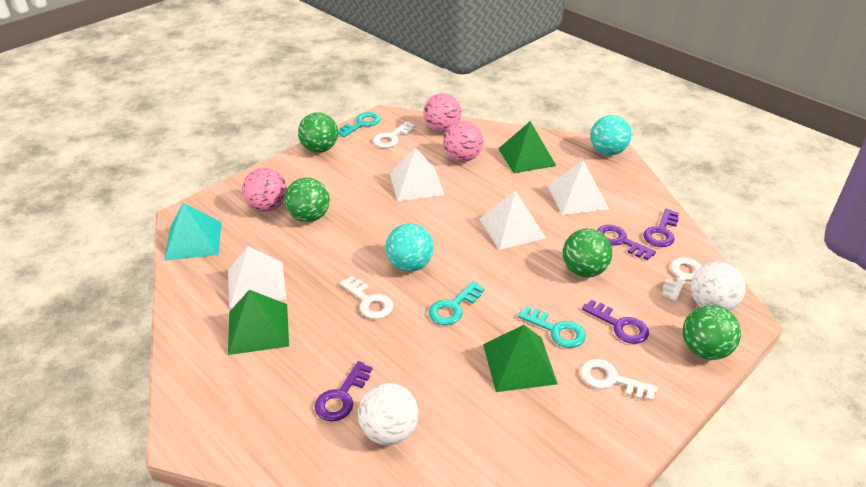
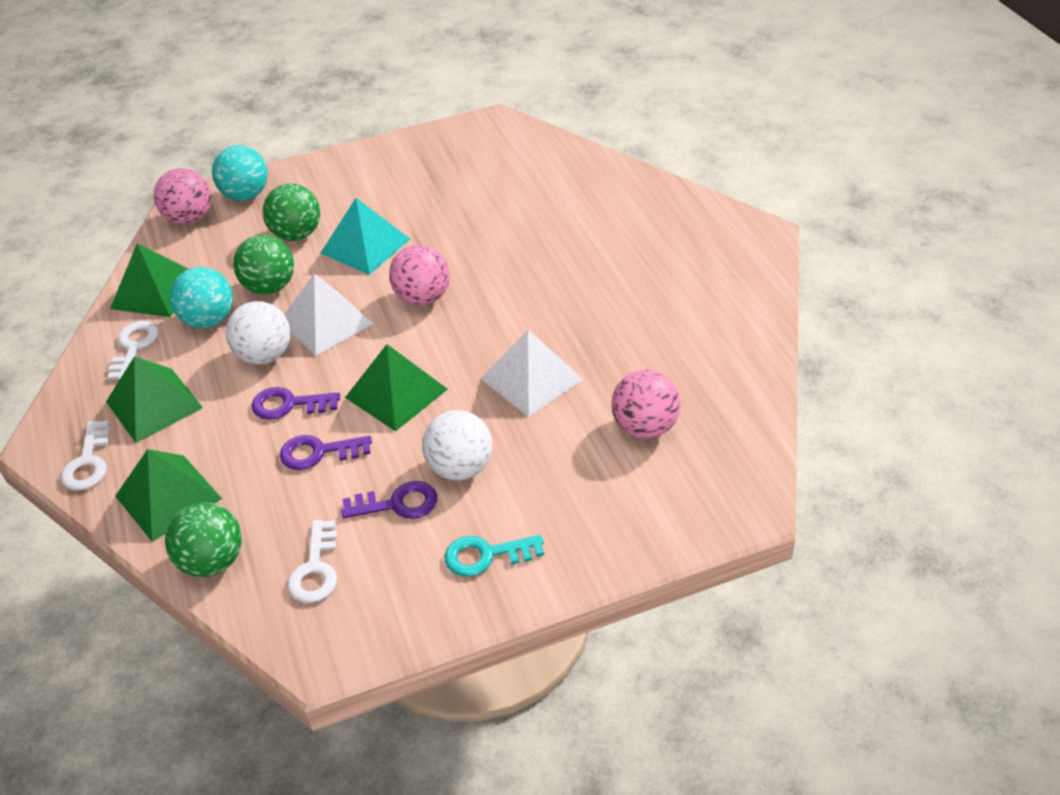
green ball: 4 -> 3
green pyramid: 3 -> 4
purple key: 4 -> 3
turquoise key: 3 -> 1
white key: 4 -> 3
white pyramid: 4 -> 2

